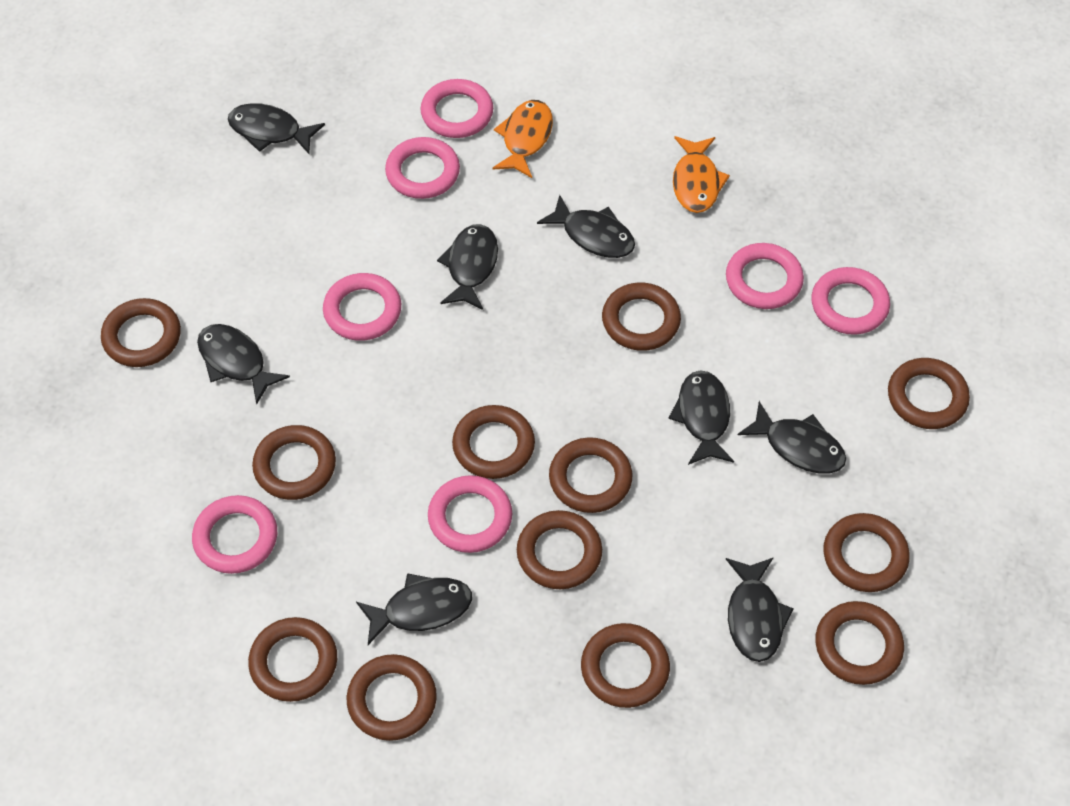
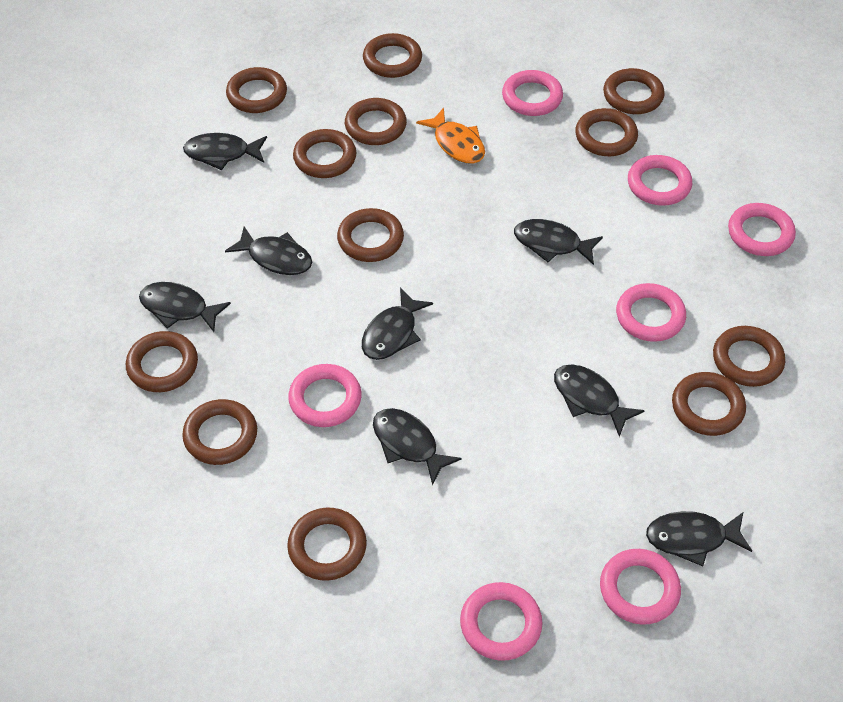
orange fish: 2 -> 1

